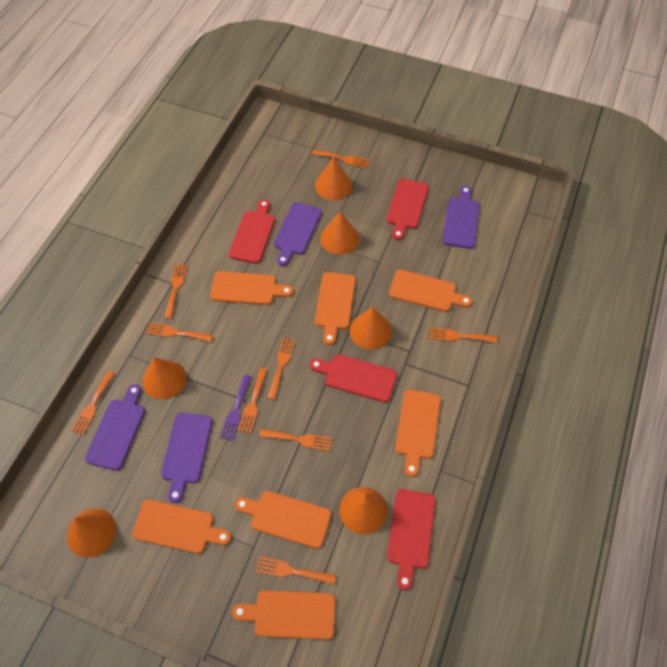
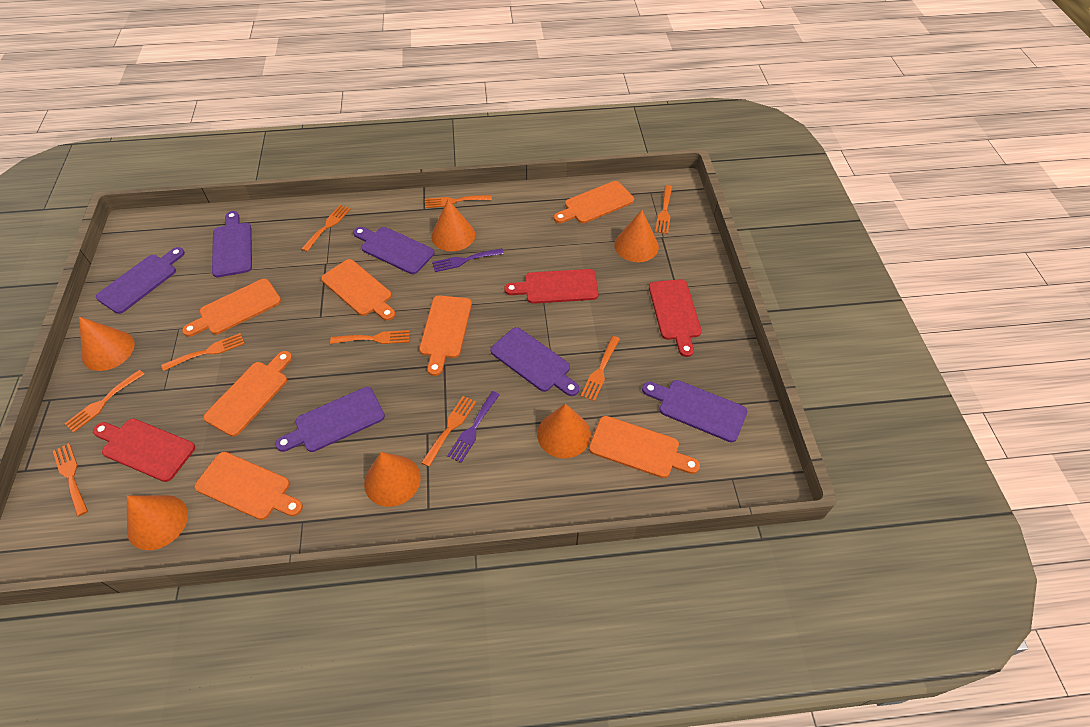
purple cutting board: 4 -> 6
purple fork: 1 -> 2
red cutting board: 4 -> 3

